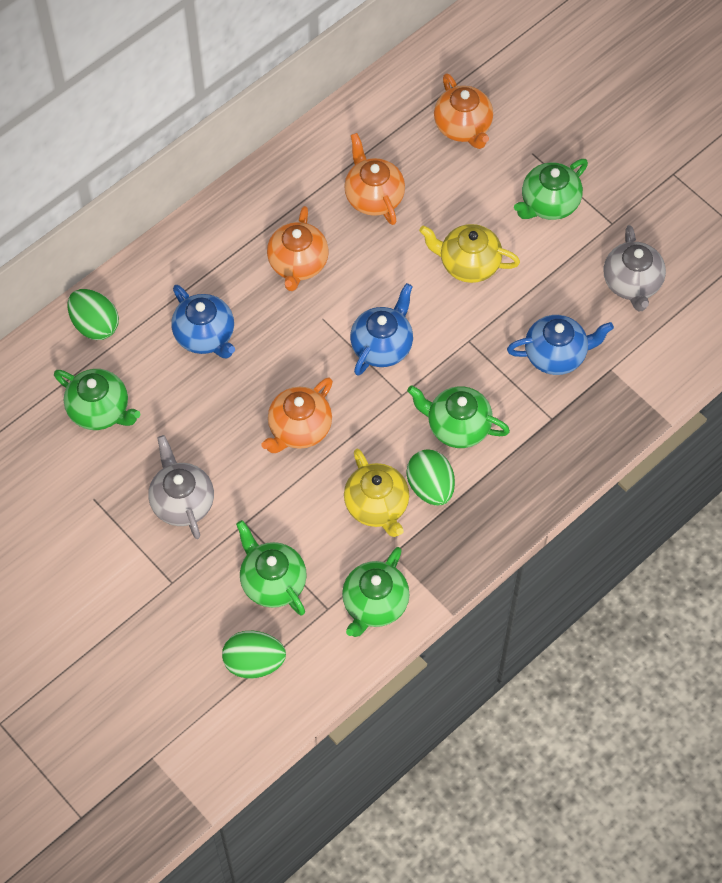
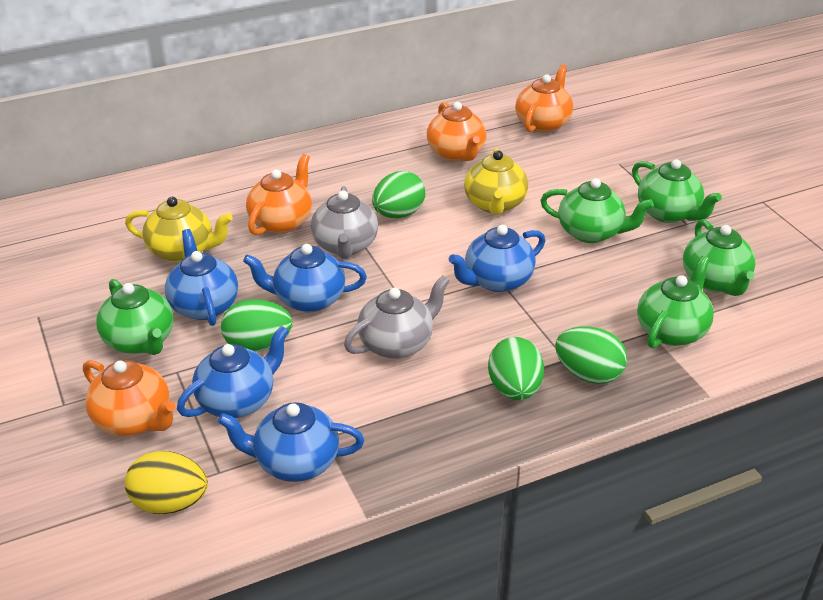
blue teapot: 3 -> 5
green egg: 3 -> 4
yellow egg: 0 -> 1

